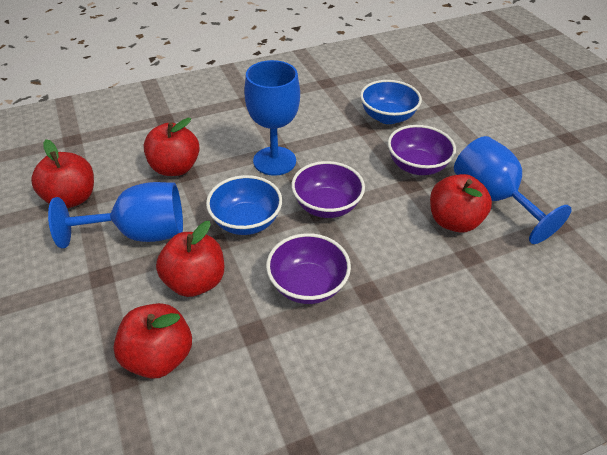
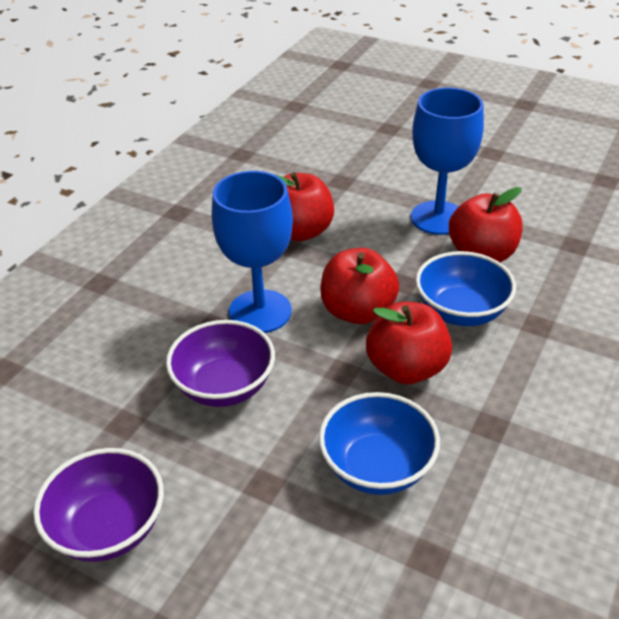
blue goblet: 3 -> 2
purple bowl: 3 -> 2
red apple: 5 -> 4

